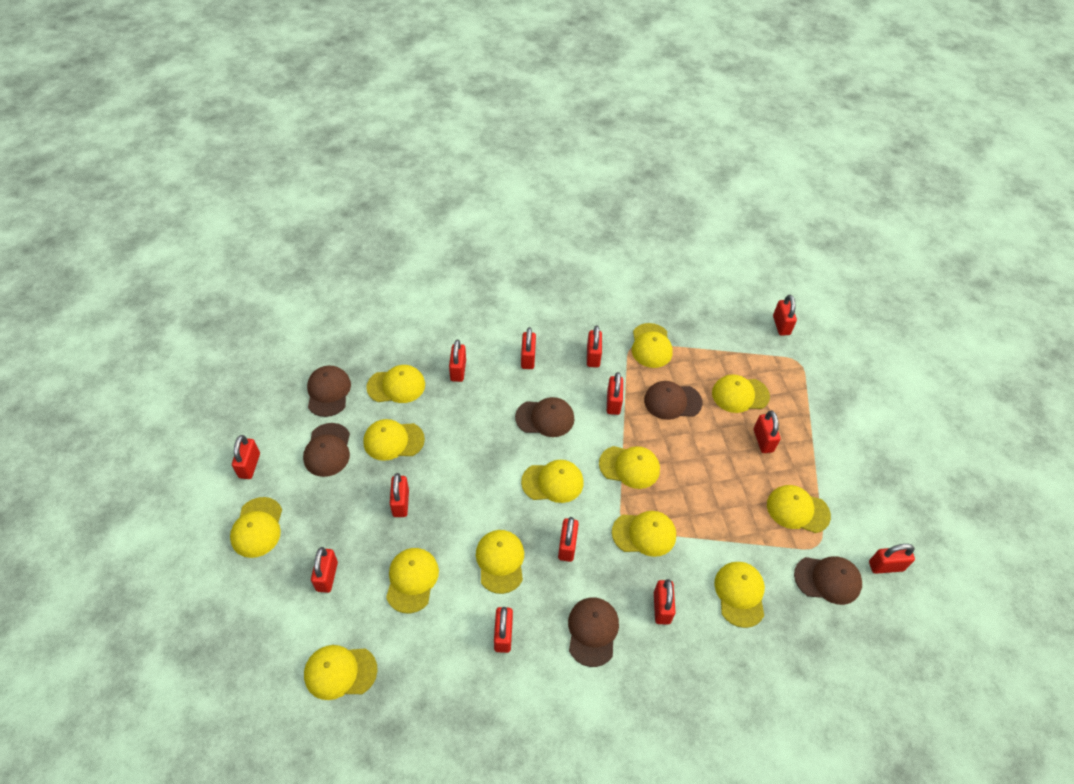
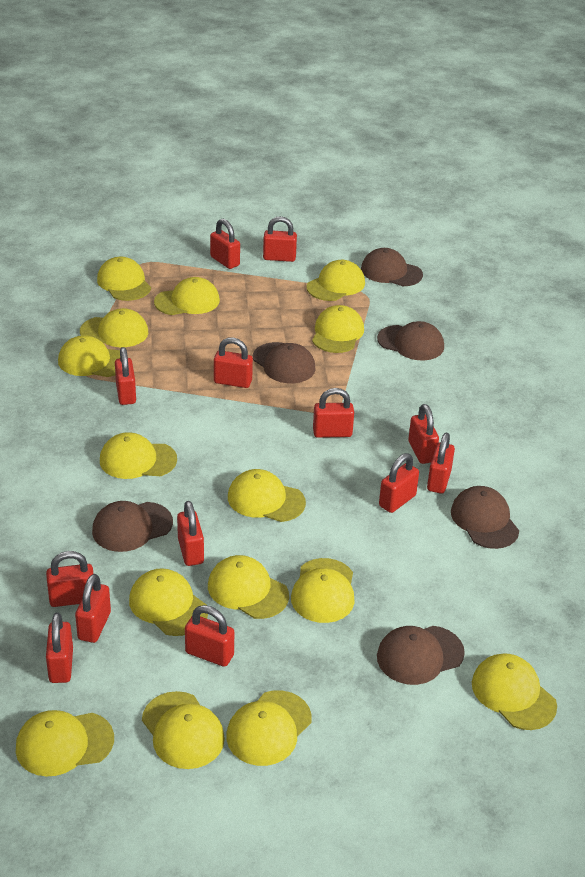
yellow cap: 13 -> 15

